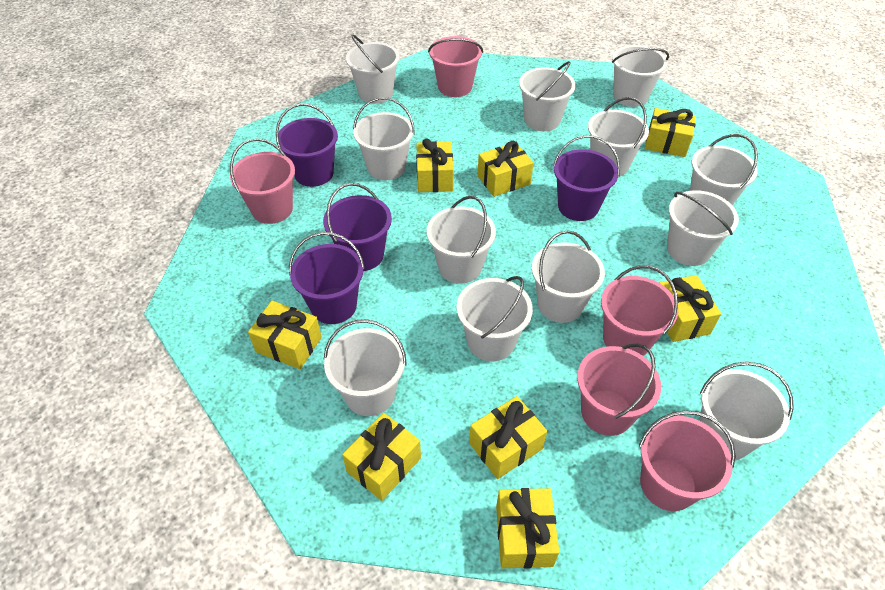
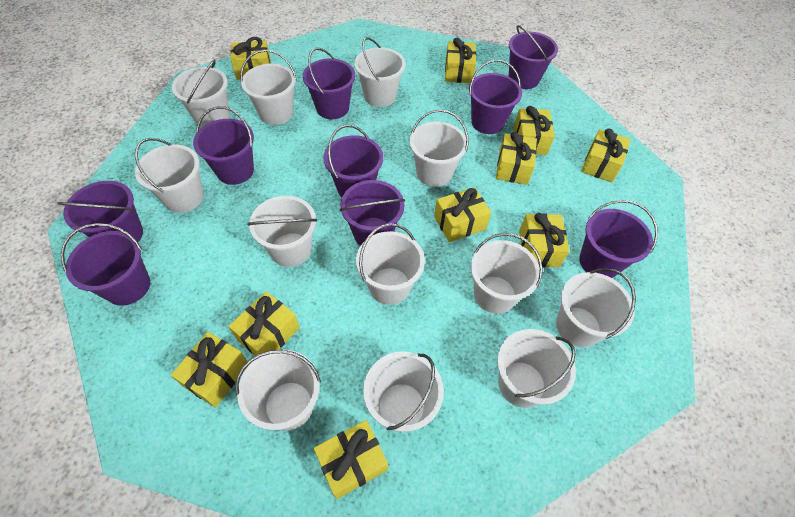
pink bucket: 5 -> 0
purple bucket: 4 -> 9
yellow gift: 8 -> 10

